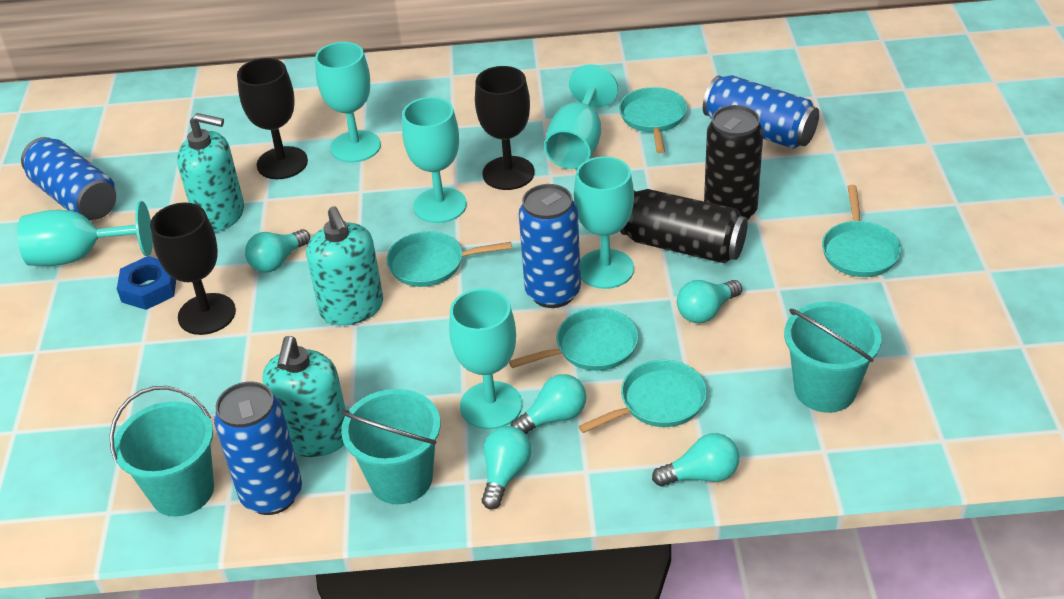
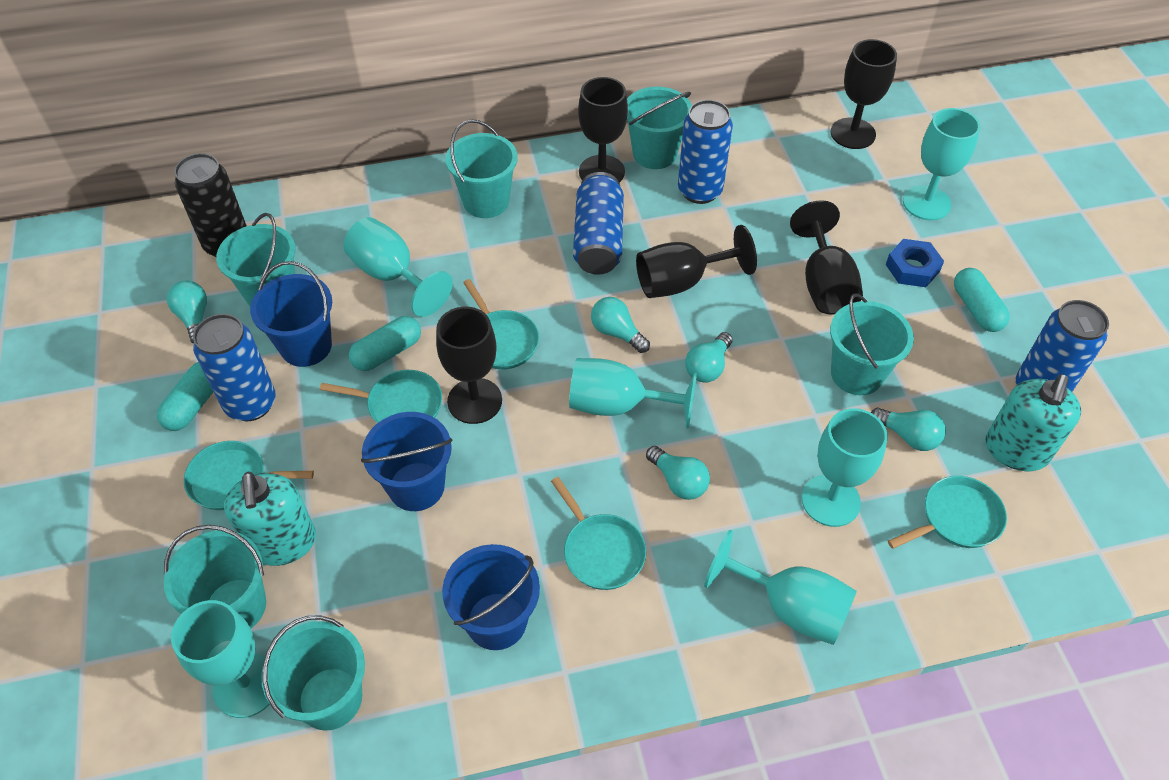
black can: 2 -> 1
black goblet: 3 -> 5
blue bucket: 0 -> 3
turquoise bucket: 3 -> 6
turquoise capsule: 0 -> 3
turquoise soap dispenser: 3 -> 2

